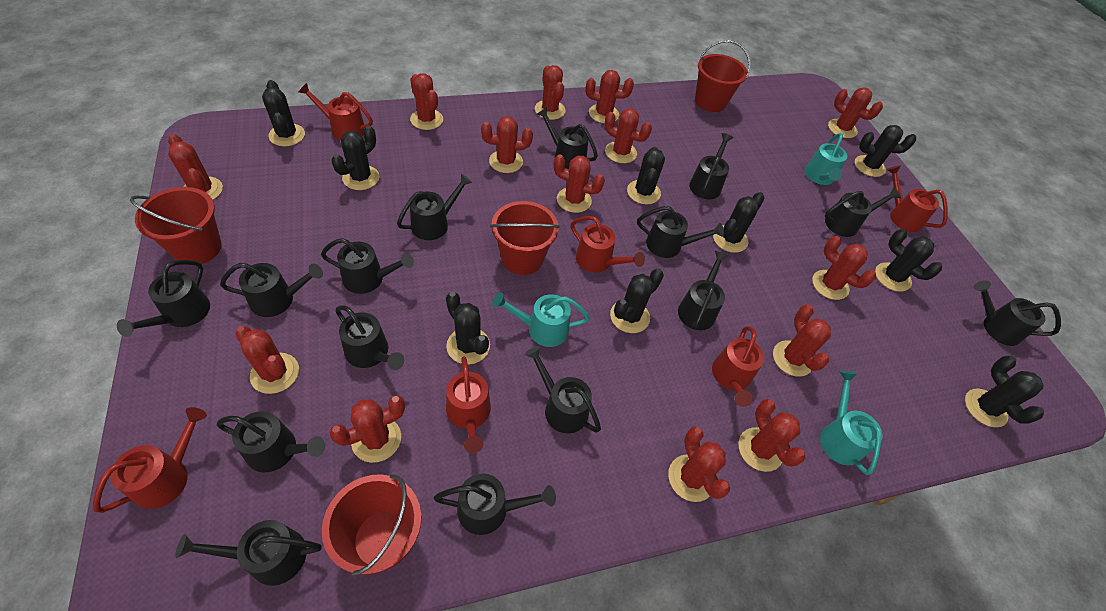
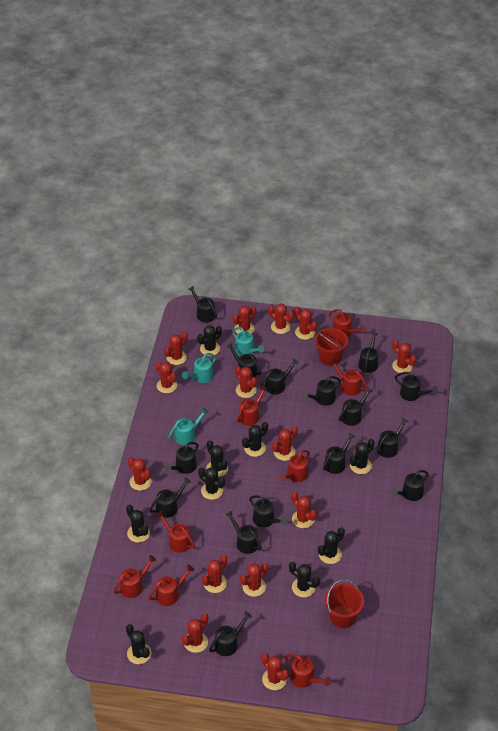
red bucket: 4 -> 2
red watering can: 6 -> 8

